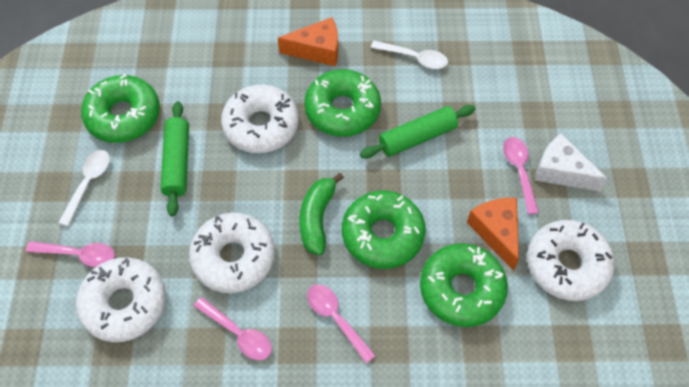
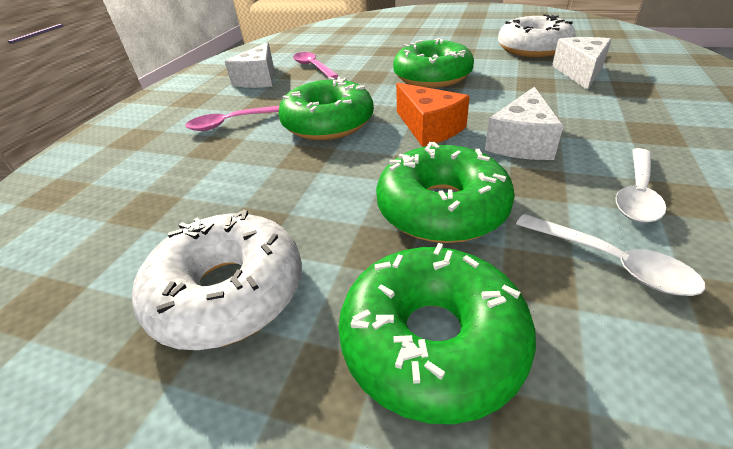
green banana: 1 -> 0
green rolling pin: 2 -> 0
orange cheese: 2 -> 1
pink spoon: 4 -> 2
white cheese: 1 -> 3
white donut: 4 -> 2

